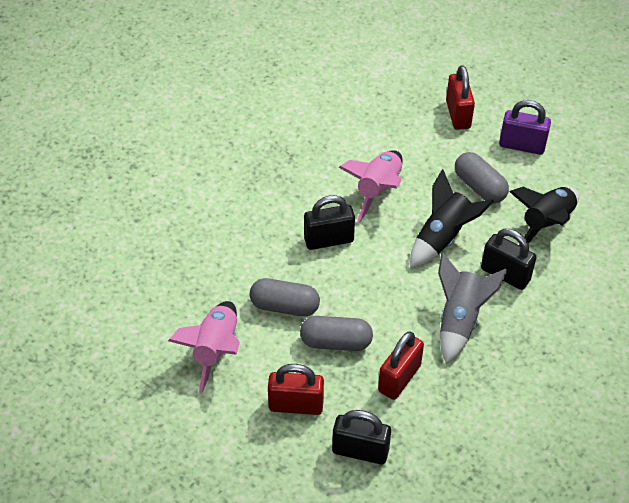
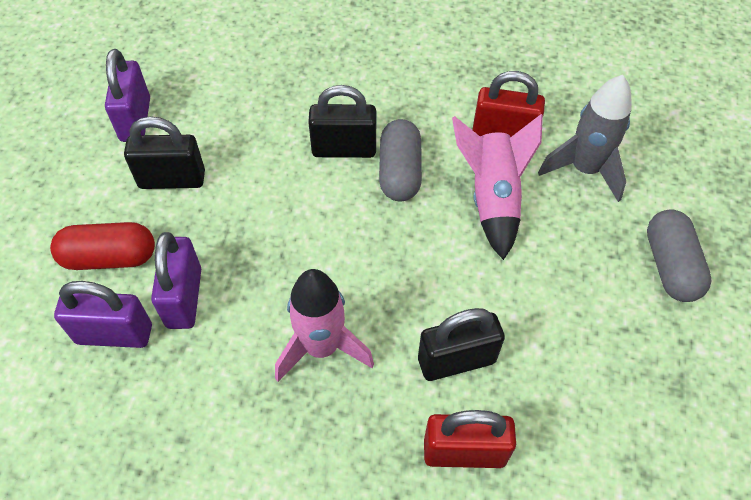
black rocket: 2 -> 0
grey capsule: 3 -> 2
purple padlock: 1 -> 3
red capsule: 0 -> 1
red padlock: 3 -> 2

